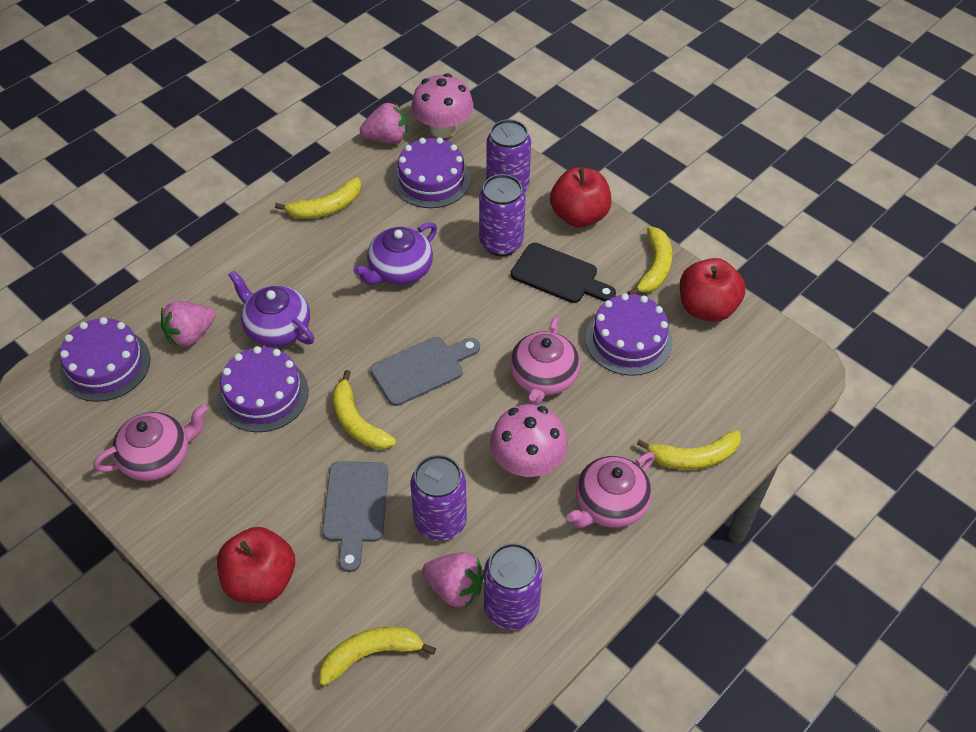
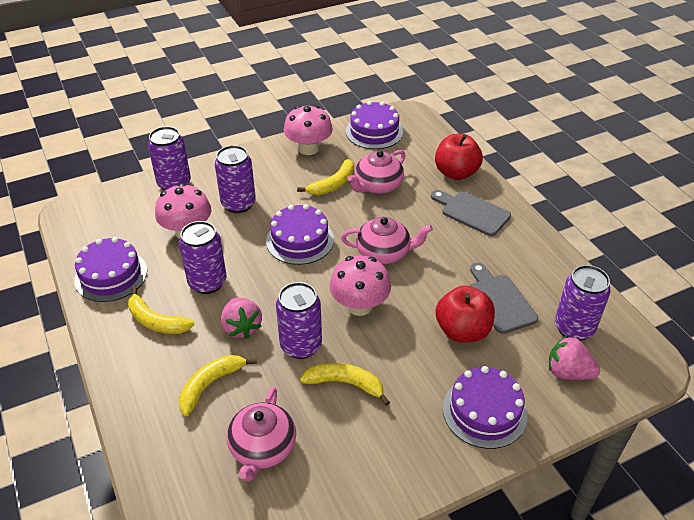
black cutting board: 1 -> 0
pink mushroom: 2 -> 3
pink strawberry: 3 -> 2
purple can: 4 -> 5
purple teapot: 2 -> 0
red apple: 3 -> 2
yellow banana: 5 -> 4

